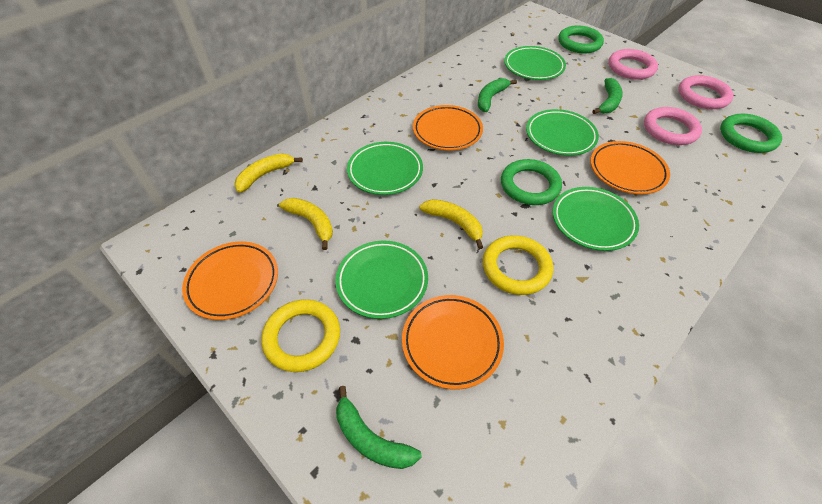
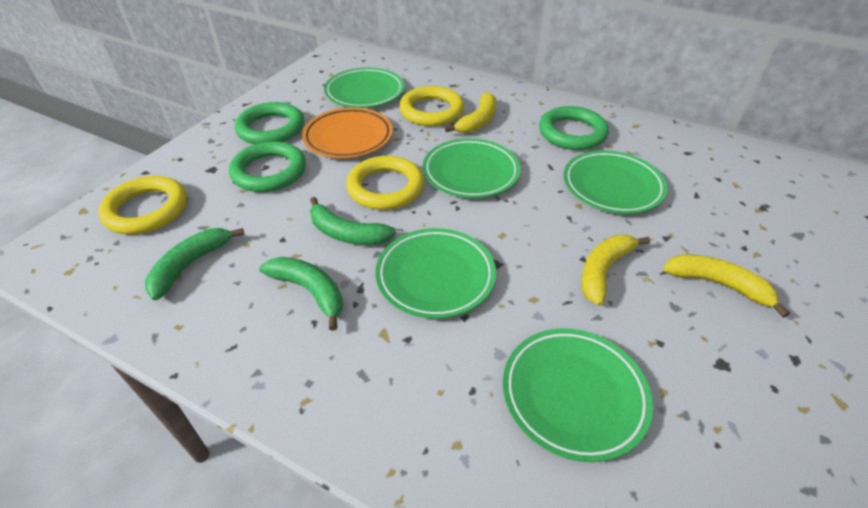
orange plate: 4 -> 1
pink ring: 3 -> 0
yellow ring: 2 -> 3

